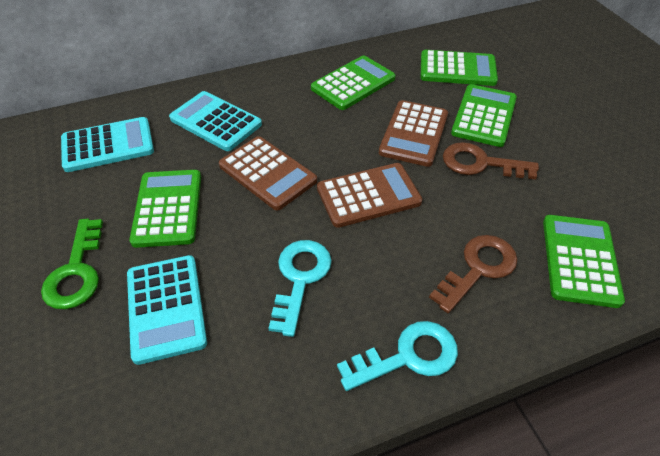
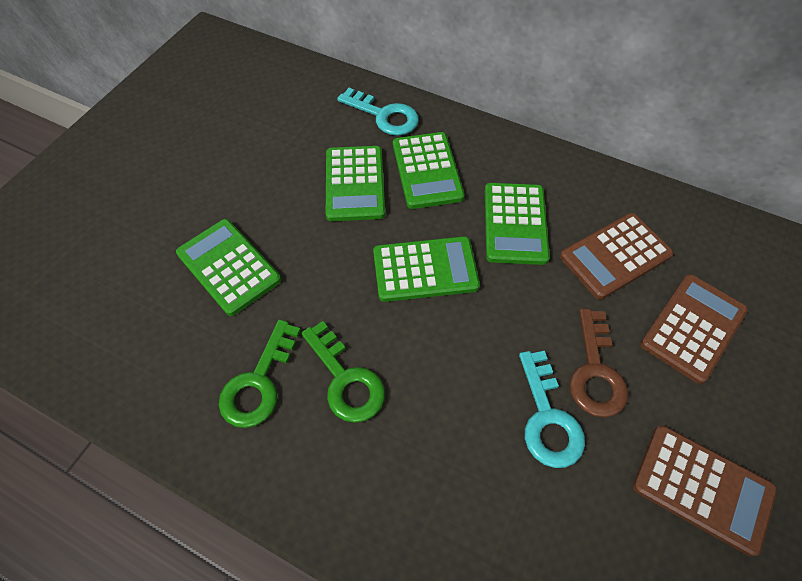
brown key: 2 -> 1
green key: 1 -> 2
turquoise calculator: 3 -> 0

